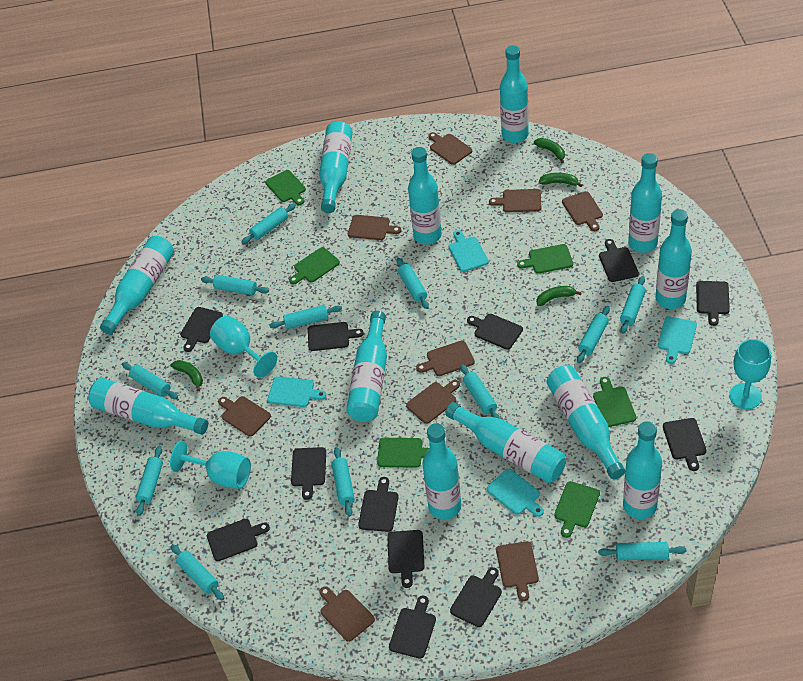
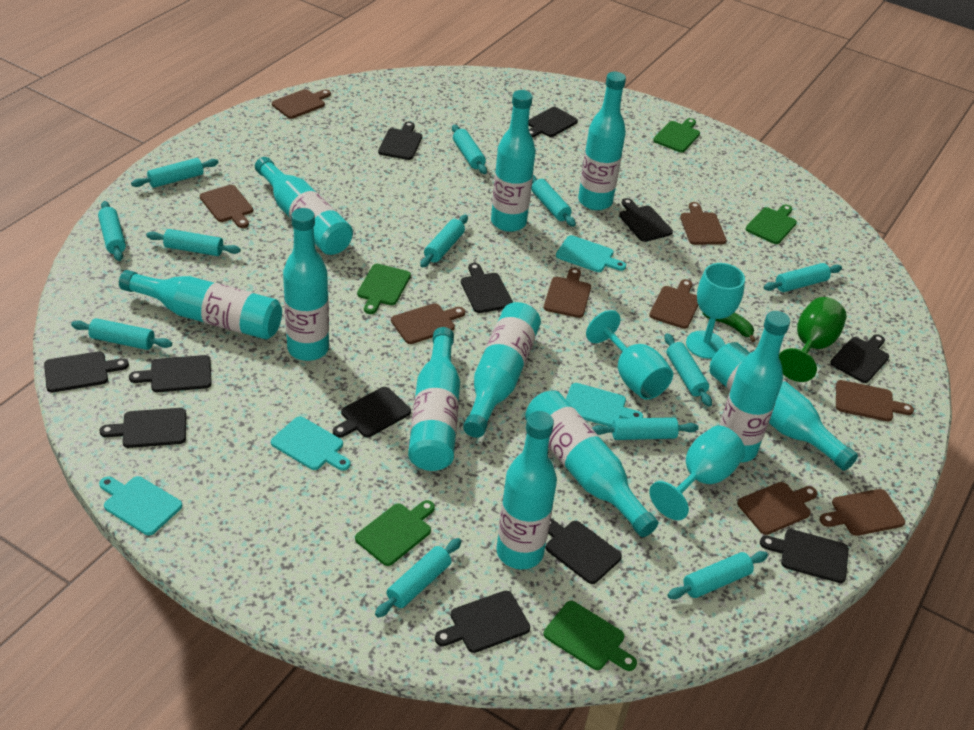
green banana: 4 -> 1
green cutting board: 6 -> 5
green goblet: 0 -> 1
turquoise bottle: 12 -> 11

